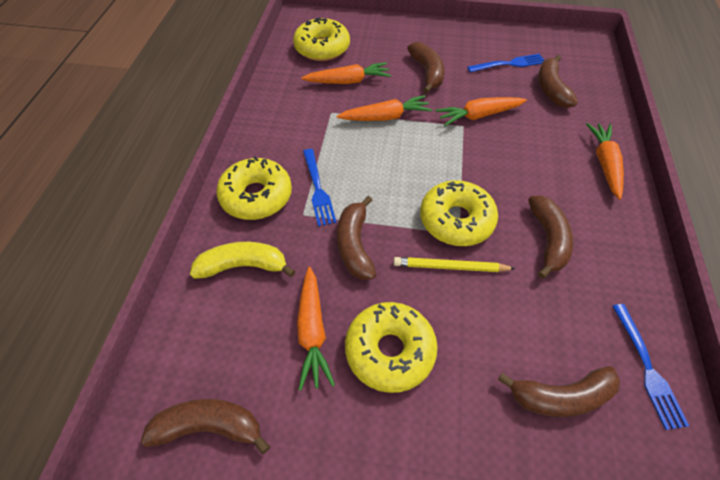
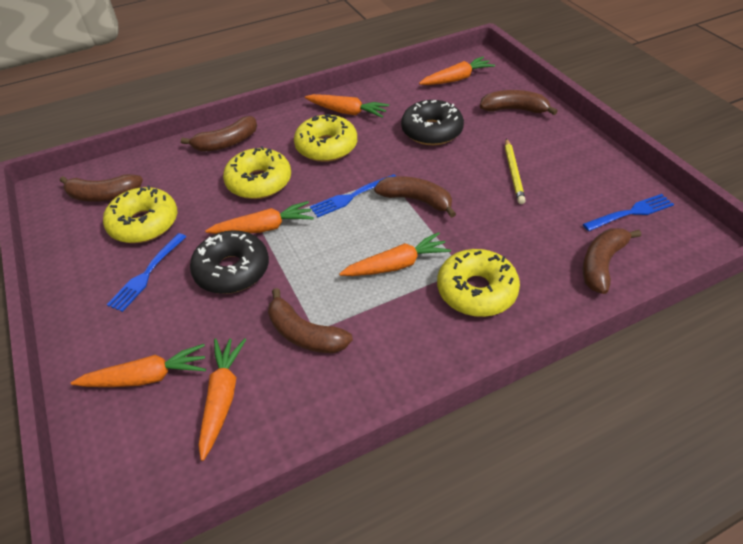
black donut: 0 -> 2
orange carrot: 5 -> 6
yellow banana: 1 -> 0

